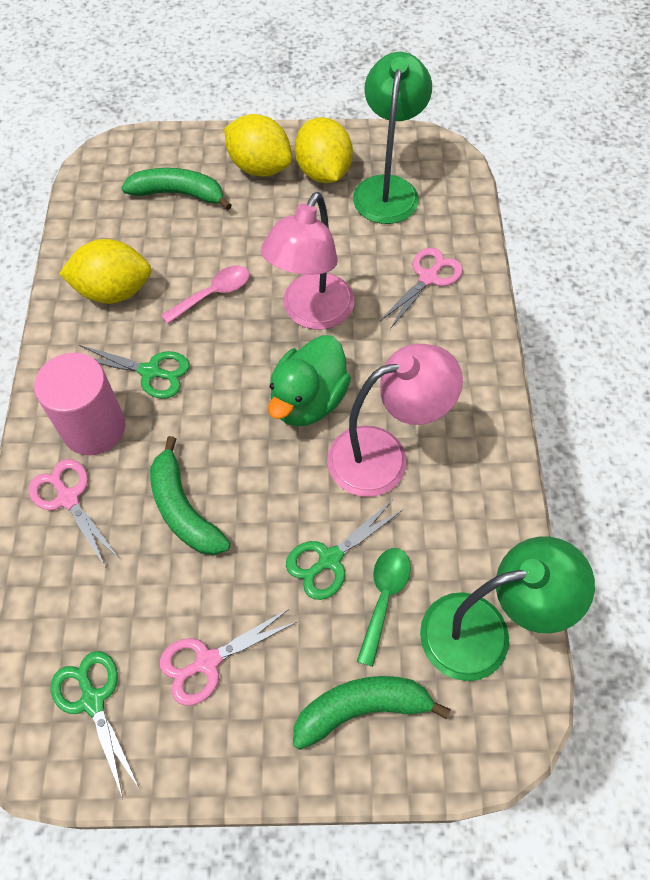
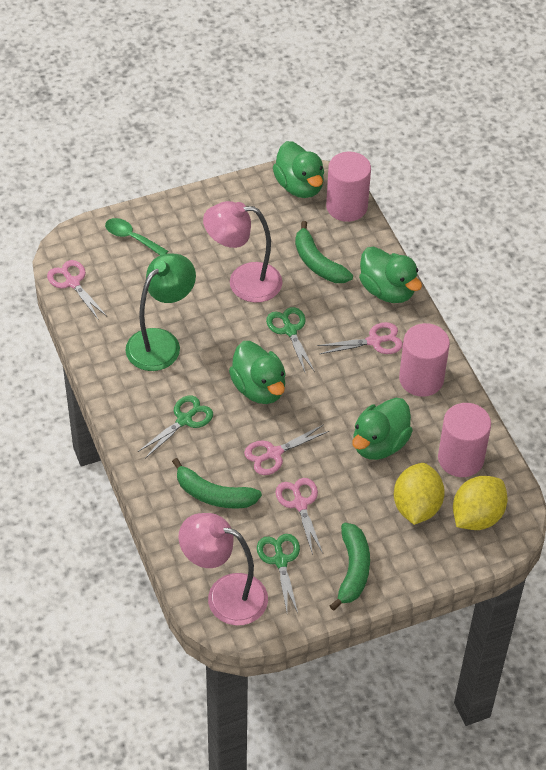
green duck: 1 -> 4
green lamp: 2 -> 1
pink cylinder: 1 -> 3
pink scissors: 3 -> 4
pink spoon: 1 -> 0
yellow lemon: 3 -> 2

